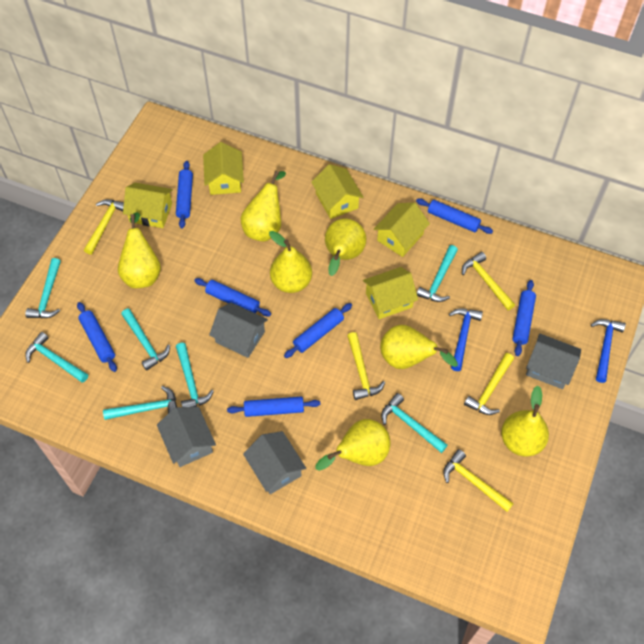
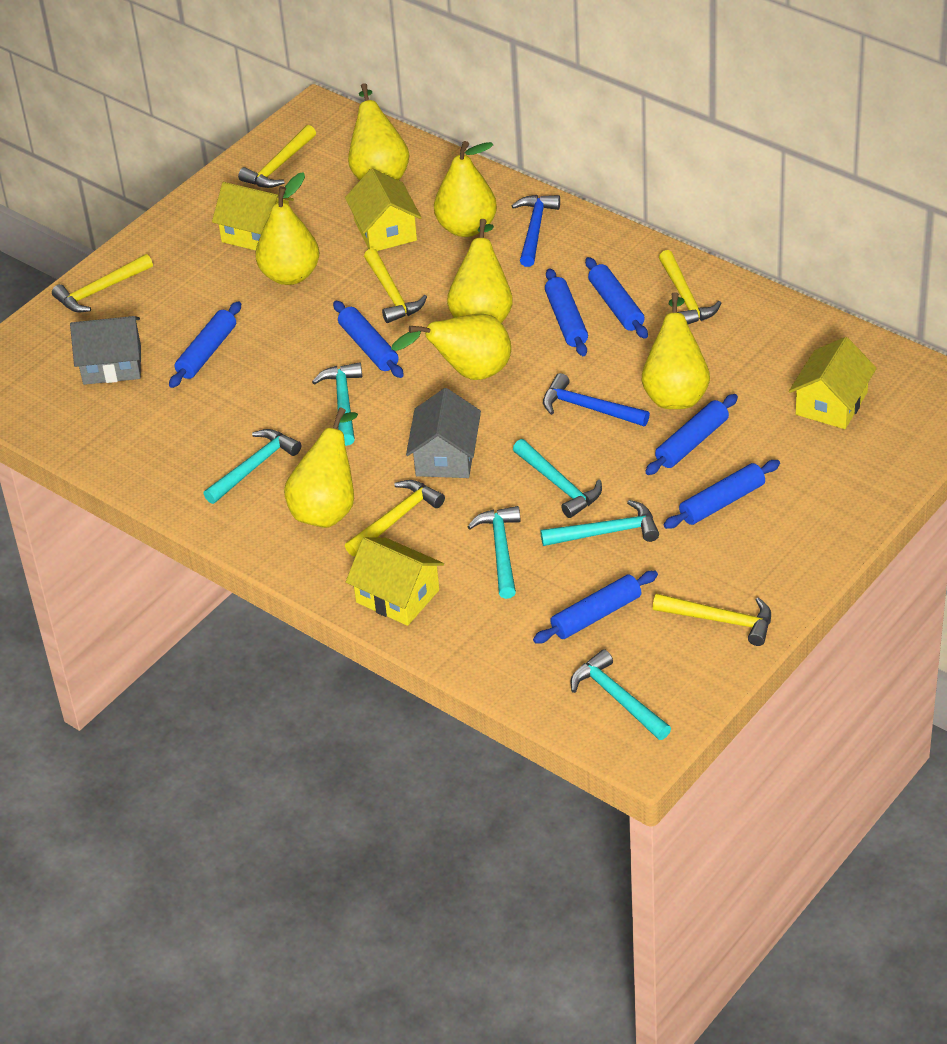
grey house: 4 -> 2
turquoise hammer: 7 -> 6
yellow hammer: 5 -> 6
yellow house: 5 -> 4

